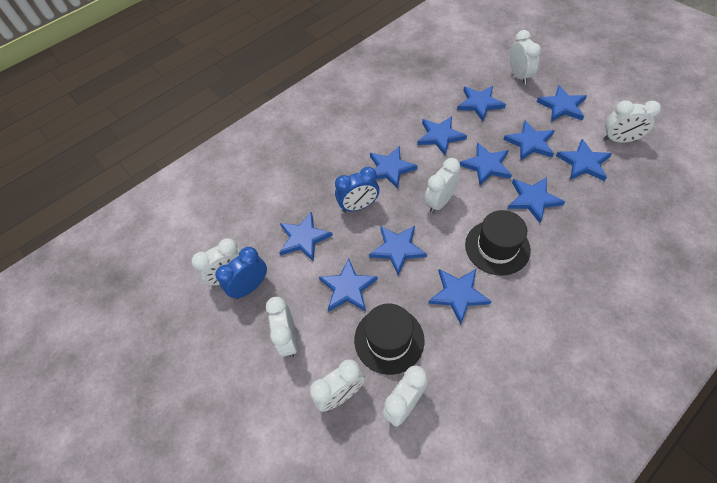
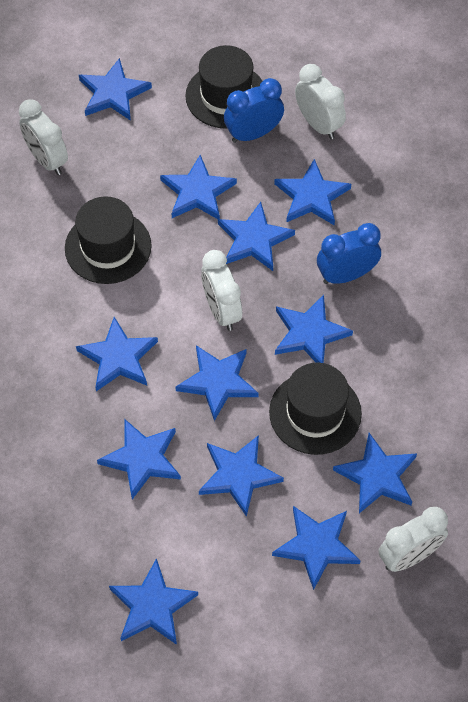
black hat: 2 -> 3
white clock: 7 -> 4

